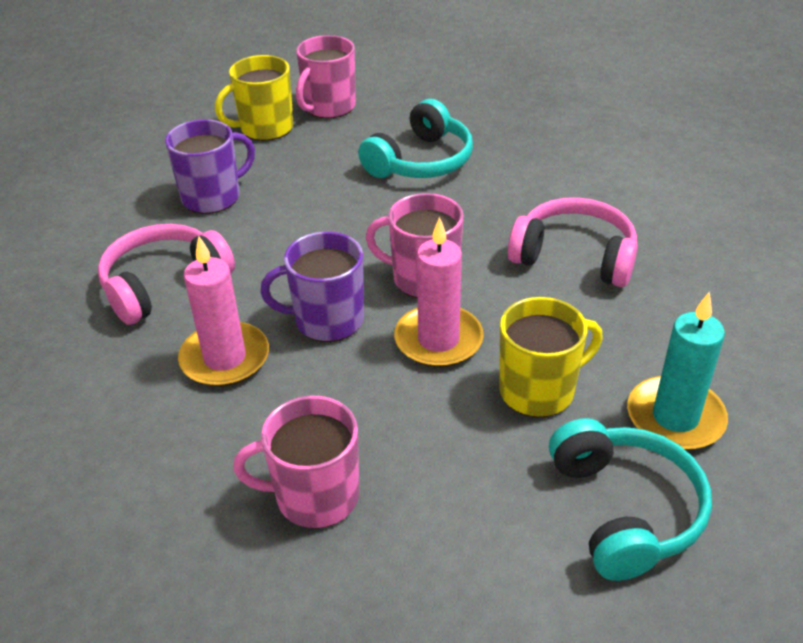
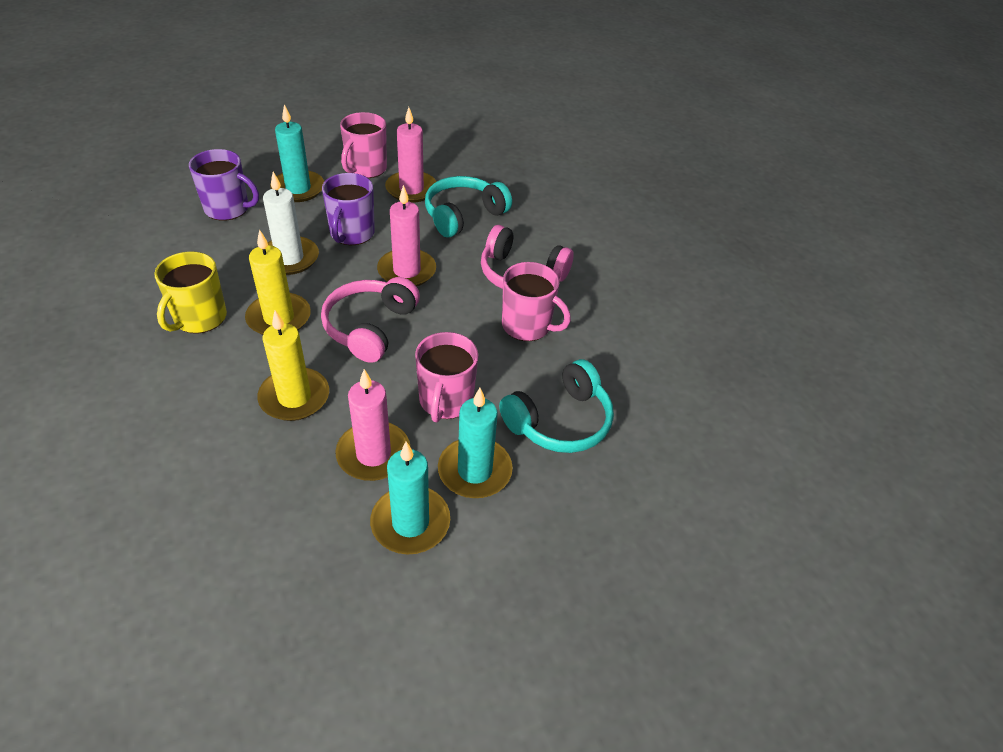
pink candle: 2 -> 3
turquoise candle: 1 -> 3
white candle: 0 -> 1
yellow candle: 0 -> 2
yellow mug: 2 -> 1

